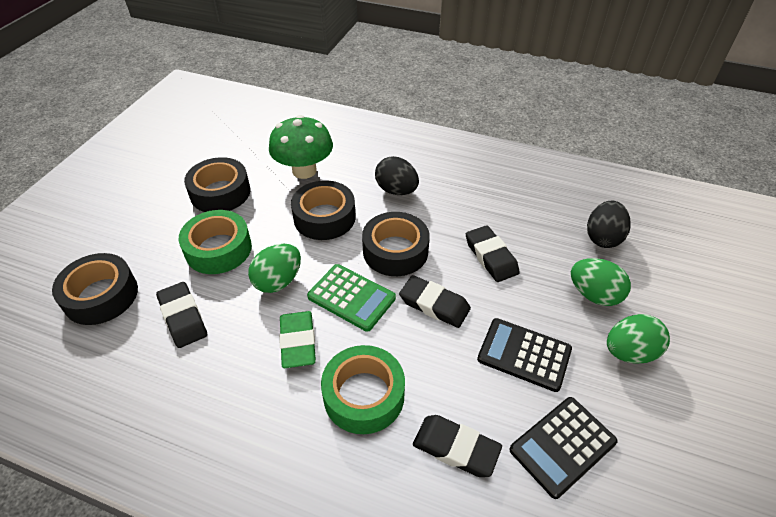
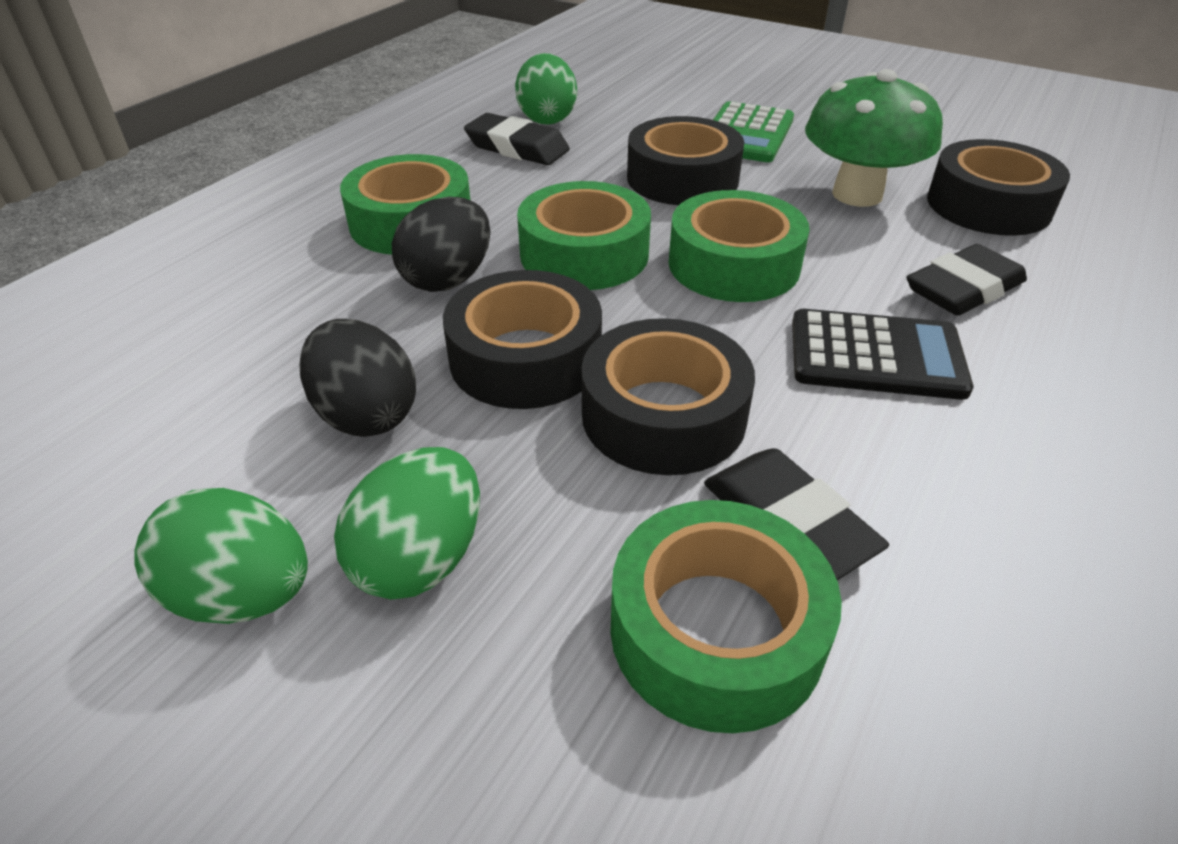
black calculator: 2 -> 1
black eraser: 4 -> 3
green eraser: 1 -> 0
green tape: 2 -> 4

